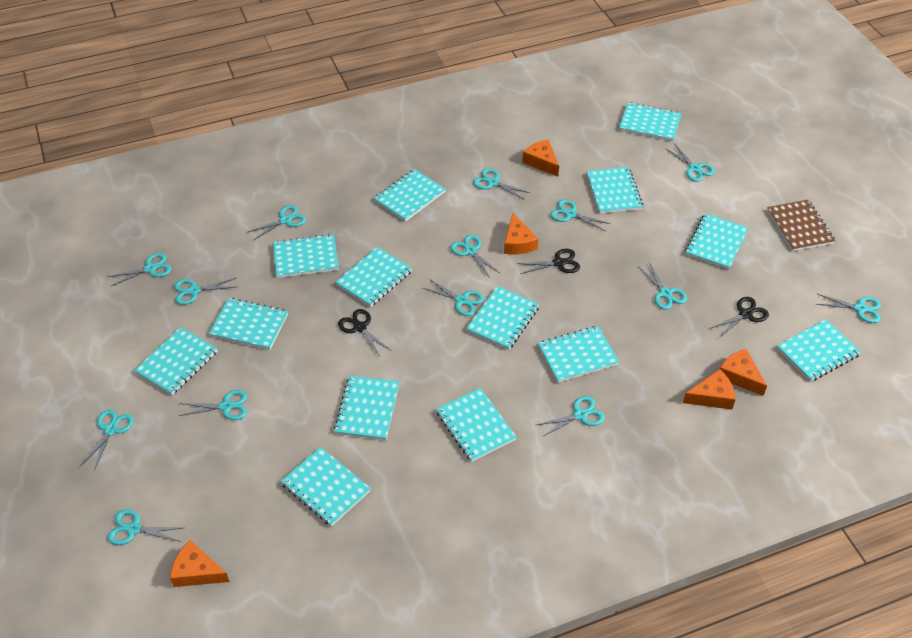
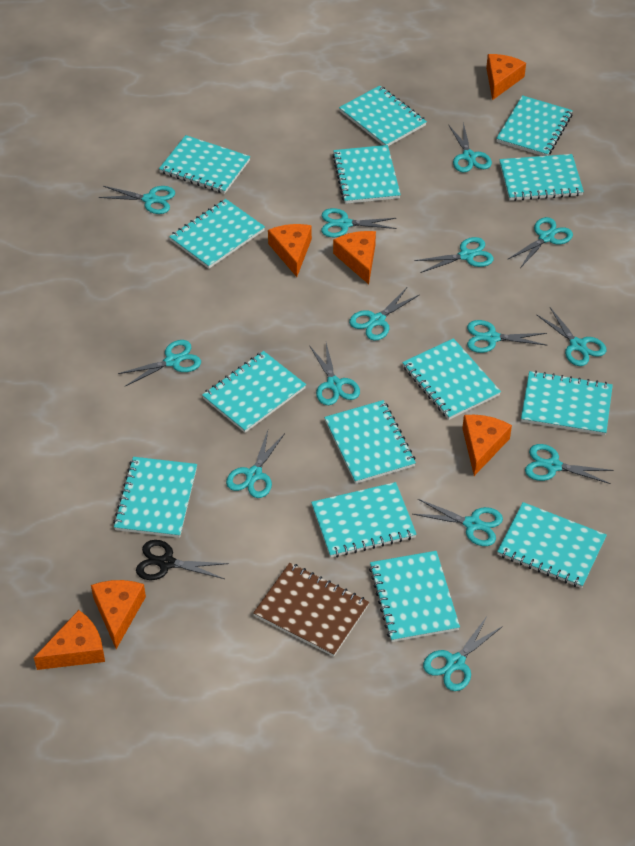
black scissors: 3 -> 1
orange cheese: 5 -> 6

